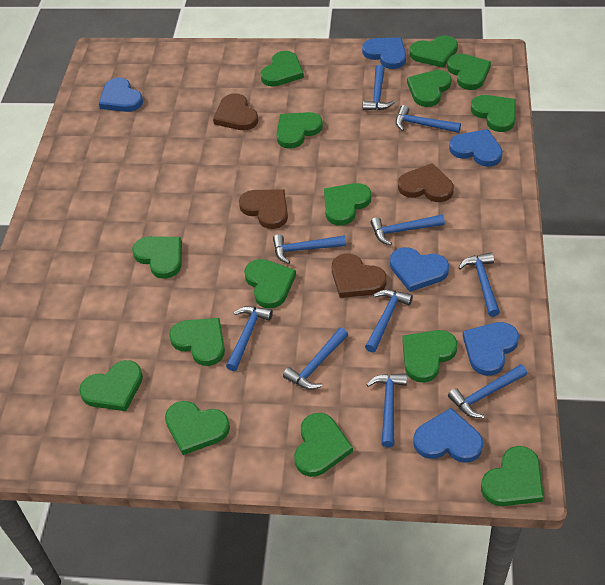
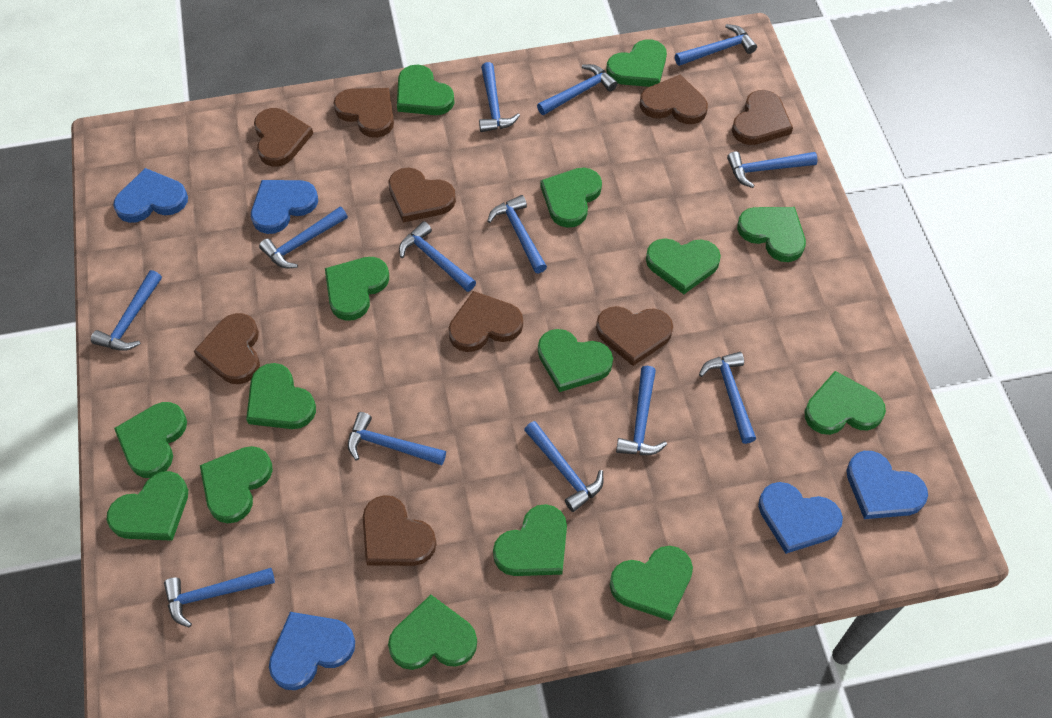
blue hammer: 10 -> 13
blue heart: 6 -> 5
brown heart: 4 -> 9

